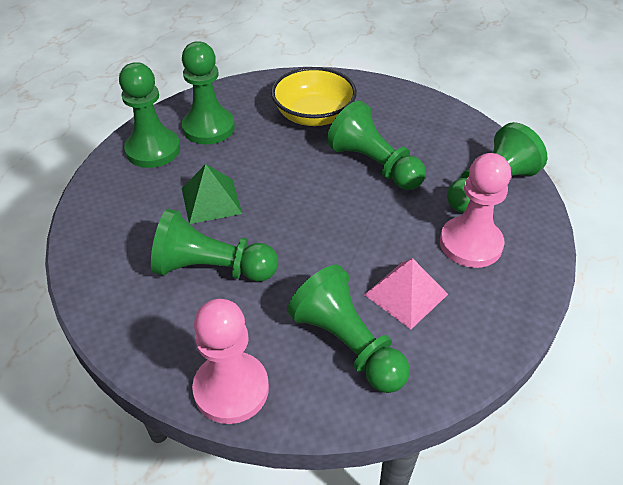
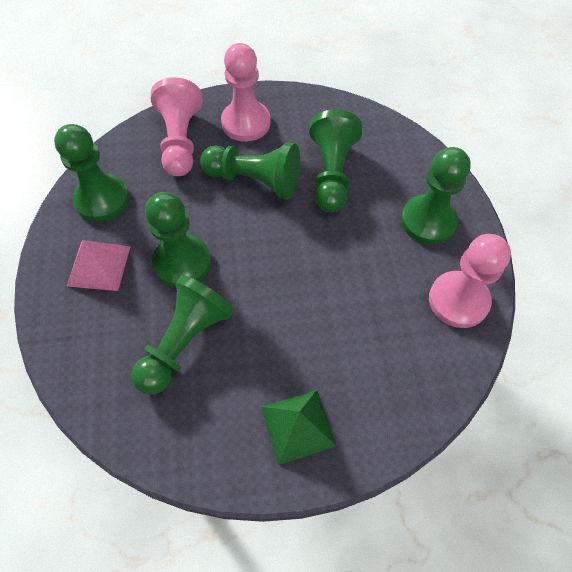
pink pawn: 2 -> 3
yellow bowl: 1 -> 0

